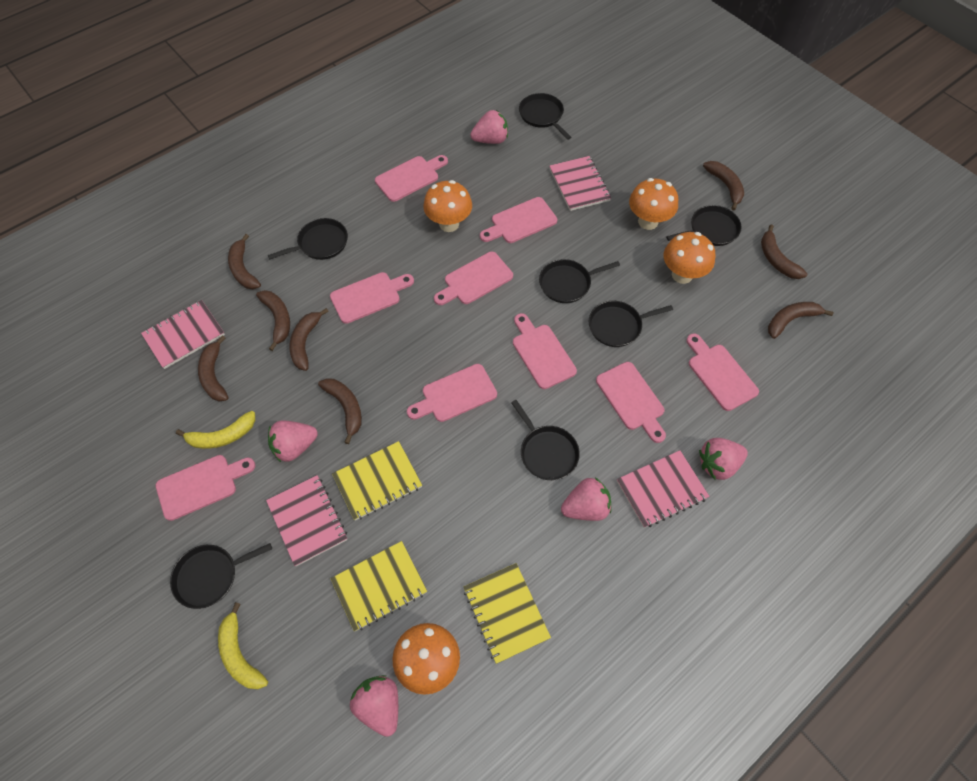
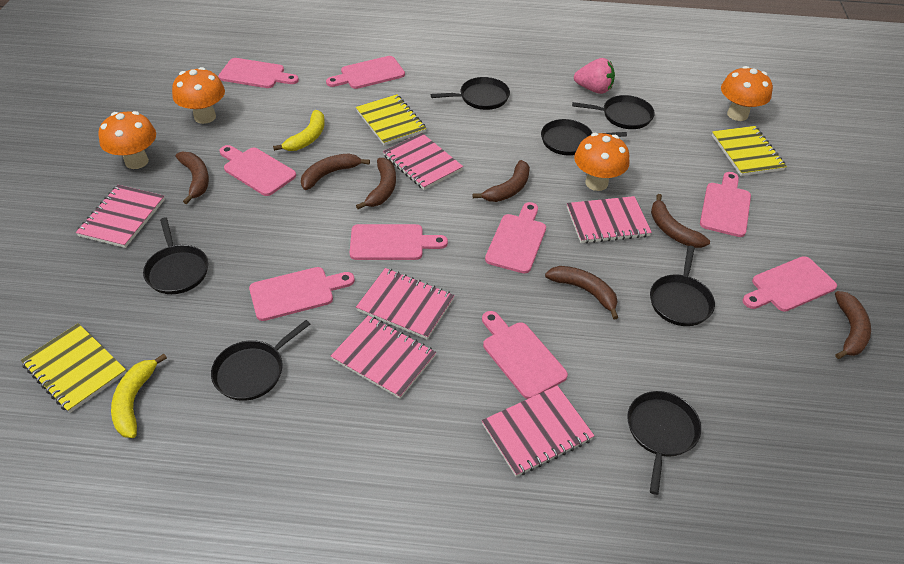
brown banana: 8 -> 7
pink notebook: 4 -> 6
pink strawberry: 5 -> 1

